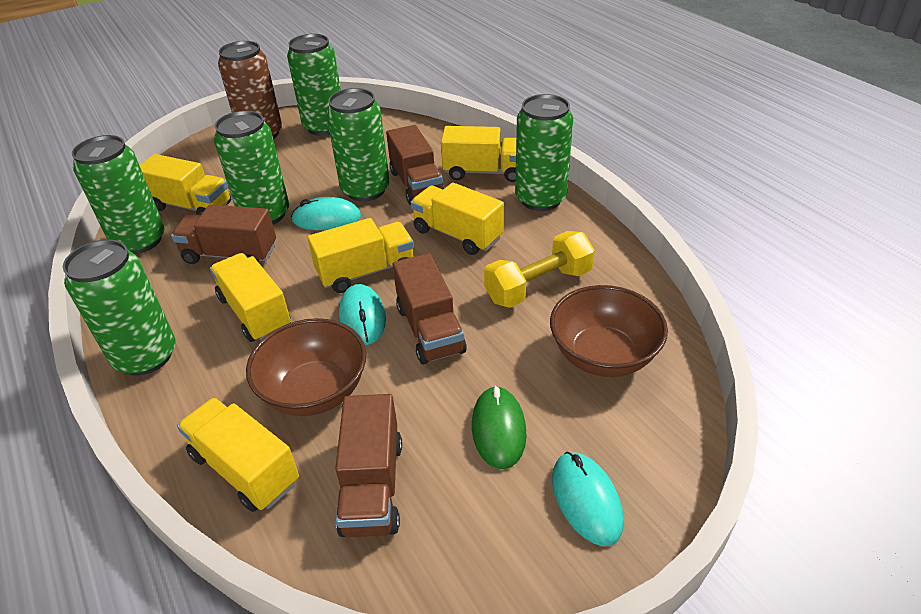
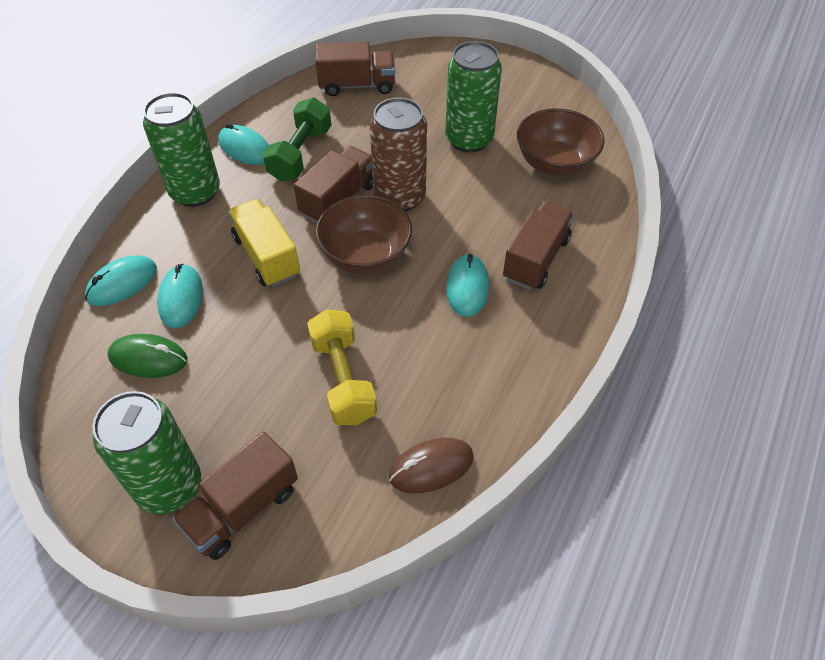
brown mouse: 0 -> 1
green can: 6 -> 3
green dumbbell: 0 -> 1
turquoise mouse: 3 -> 4
yellow truck: 6 -> 1

